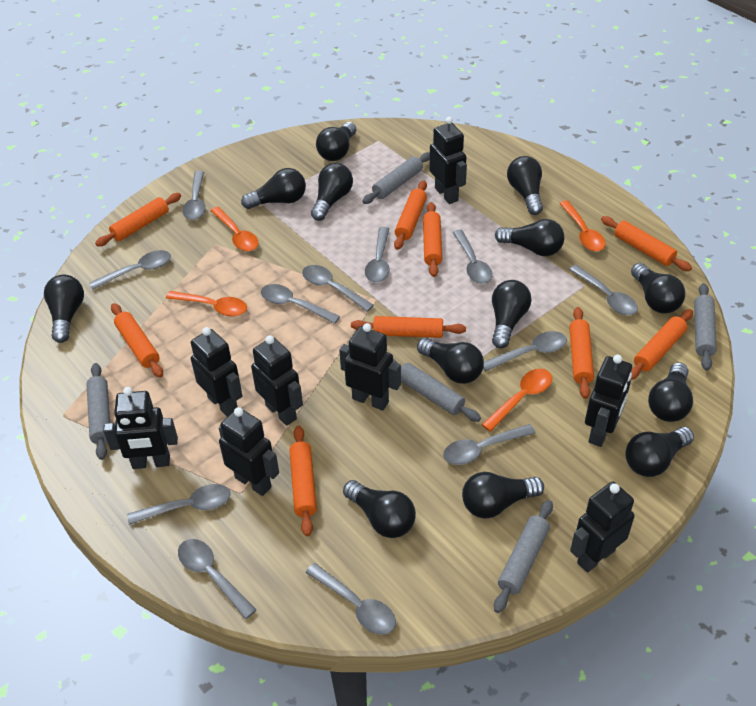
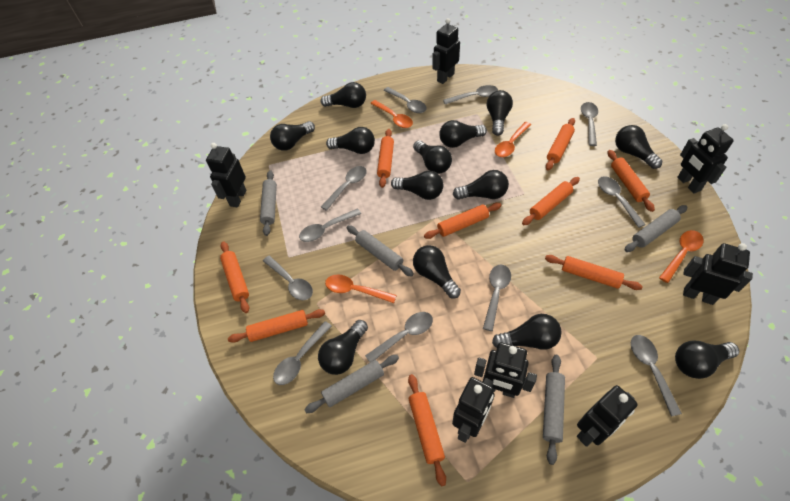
black robot: 8 -> 7
grey spoon: 12 -> 11

